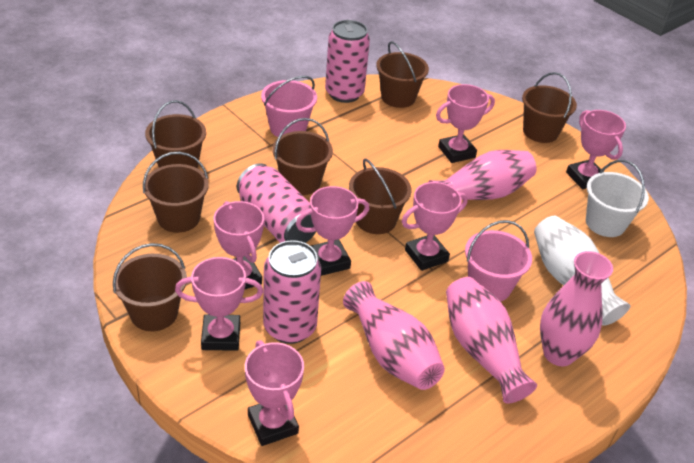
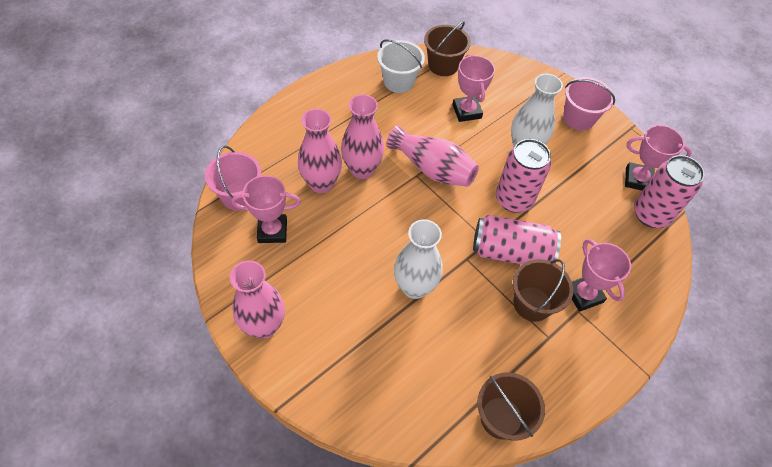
brown bucket: 7 -> 3
pink trophy: 7 -> 4
white vase: 1 -> 2

